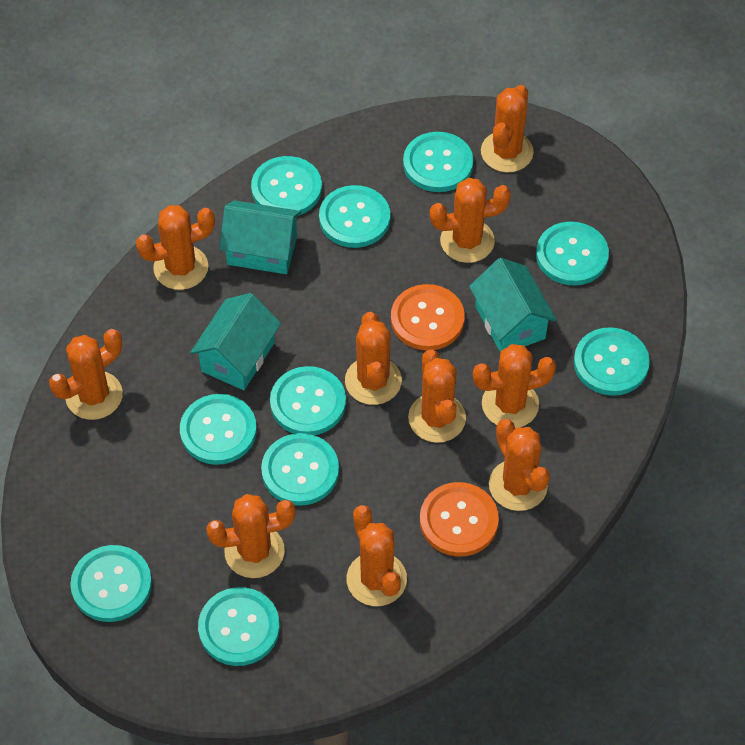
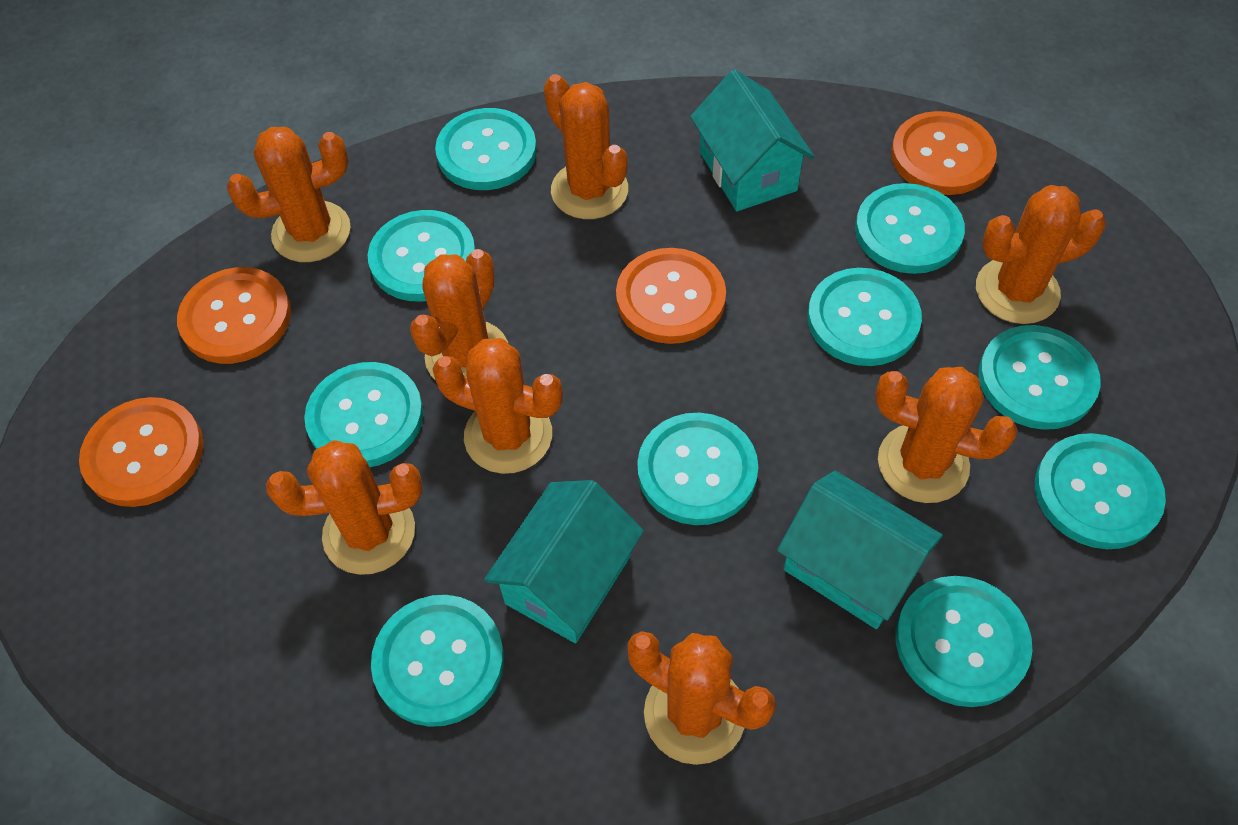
orange button: 2 -> 4
orange cactus: 10 -> 8

